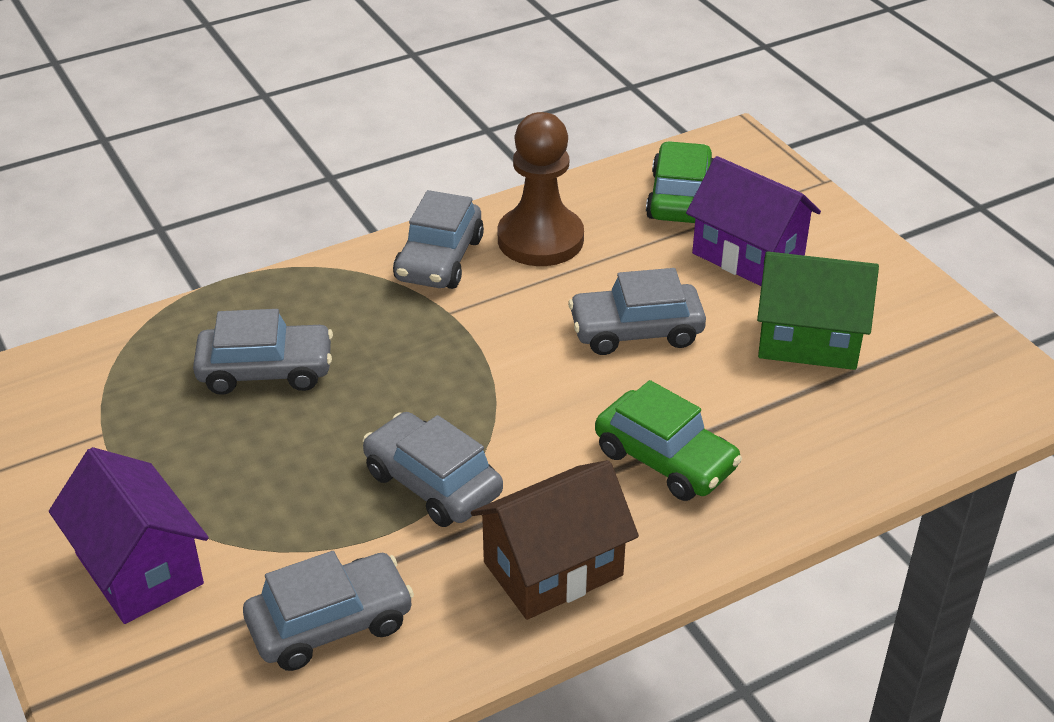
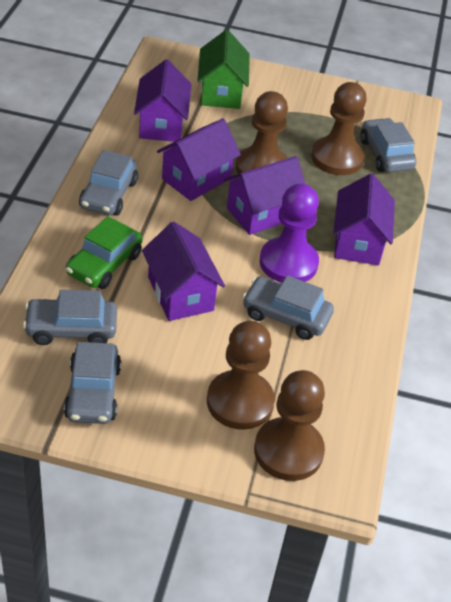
brown house: 1 -> 0
brown pawn: 1 -> 4
green car: 2 -> 1
purple house: 2 -> 5
purple pawn: 0 -> 1

